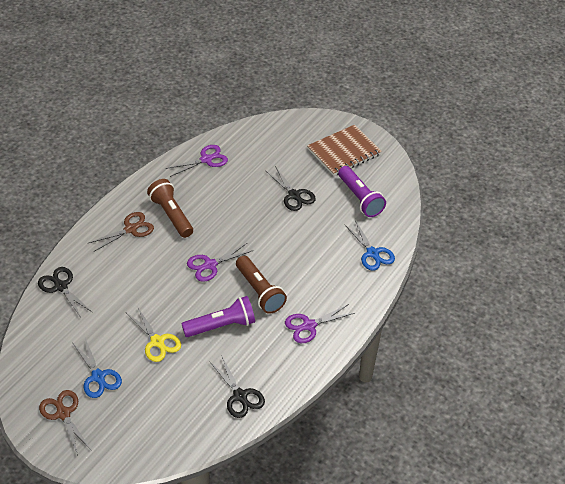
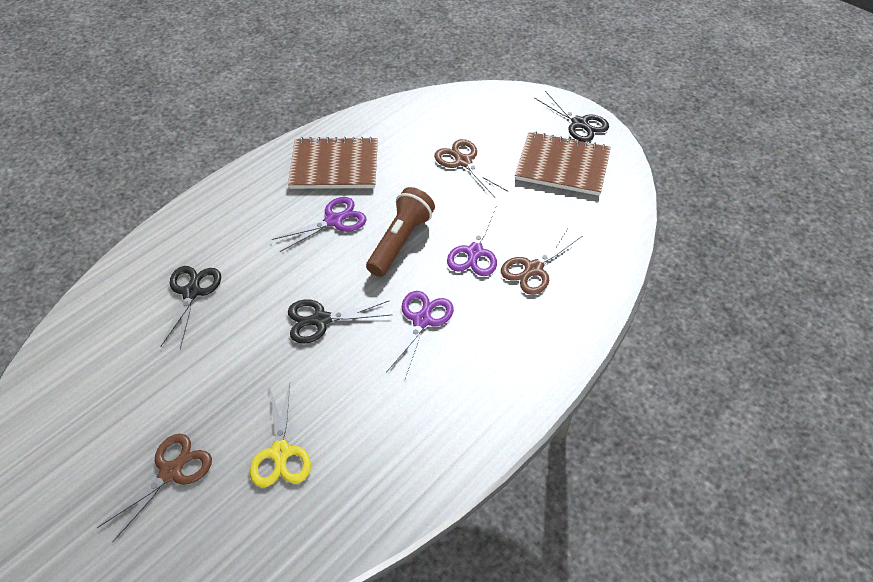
blue scissors: 2 -> 0
brown flashlight: 2 -> 1
brown notebook: 1 -> 2
brown scissors: 2 -> 3
purple flashlight: 2 -> 0

